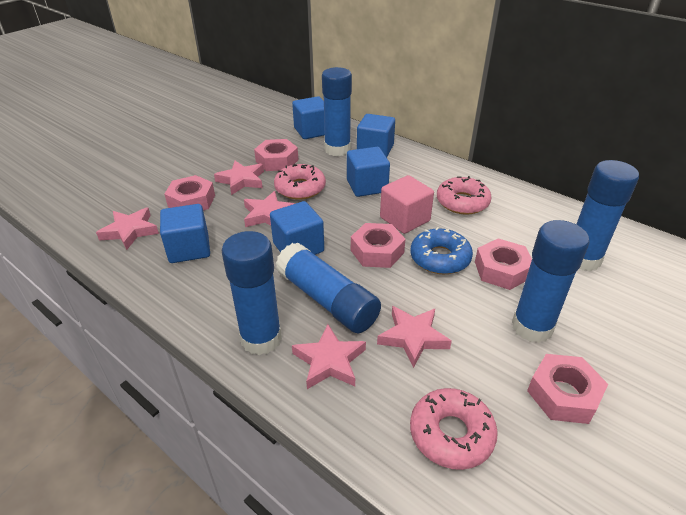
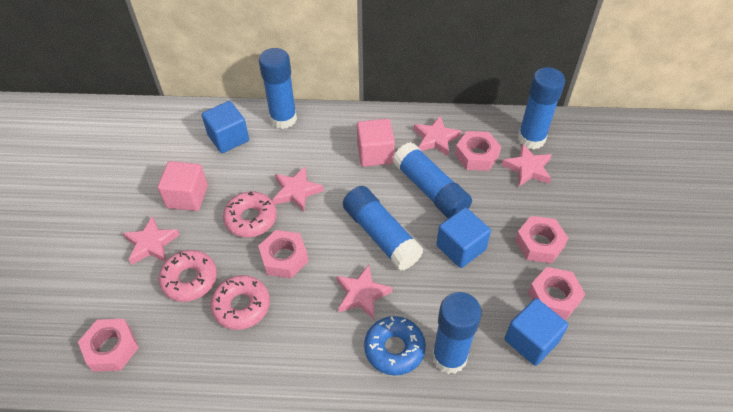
blue cube: 5 -> 3
pink cube: 1 -> 2

